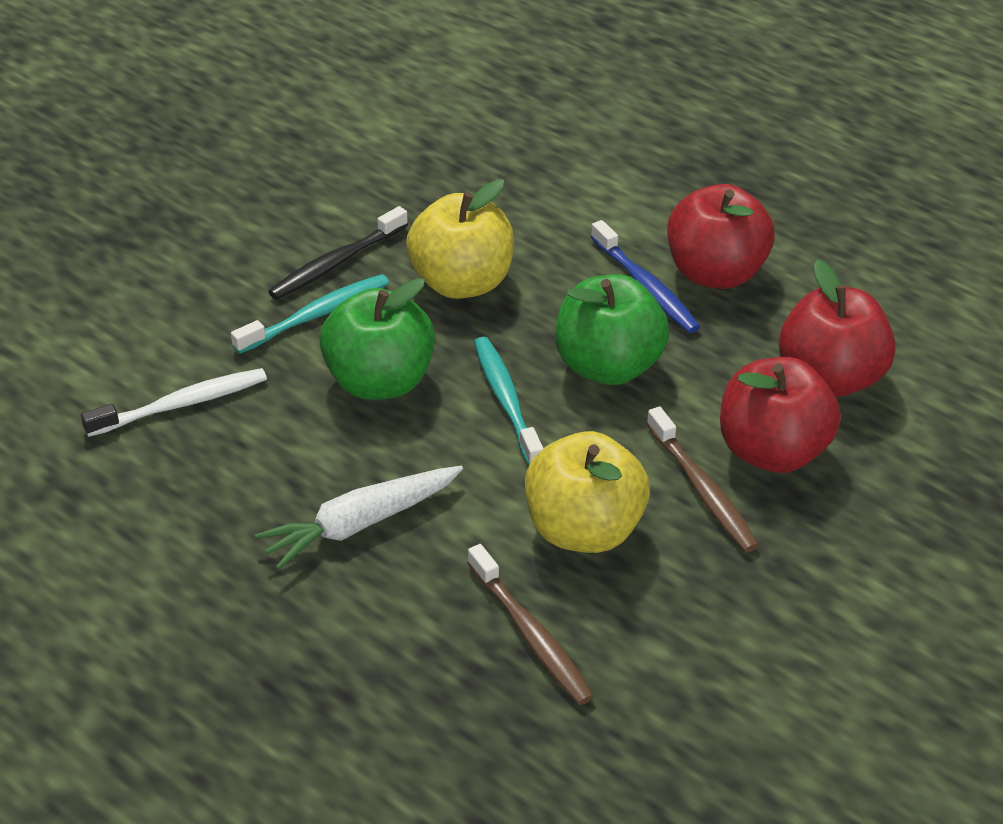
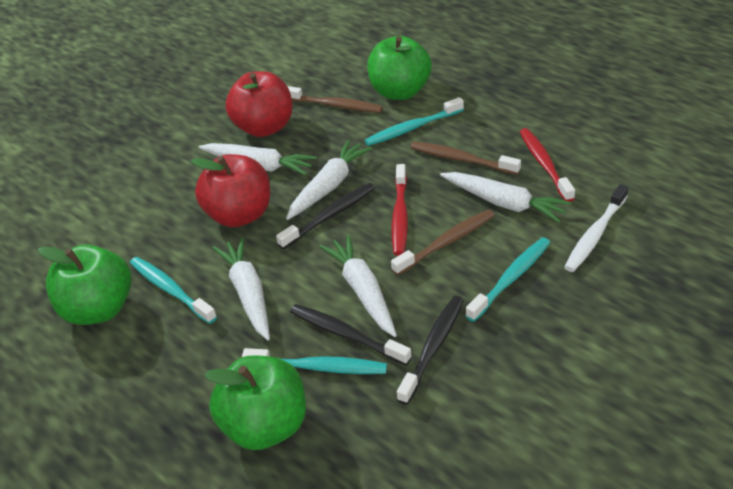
black toothbrush: 1 -> 3
blue toothbrush: 1 -> 0
brown toothbrush: 2 -> 3
green apple: 2 -> 3
red apple: 3 -> 2
red toothbrush: 0 -> 2
turquoise toothbrush: 2 -> 4
white carrot: 1 -> 5
yellow apple: 2 -> 0

